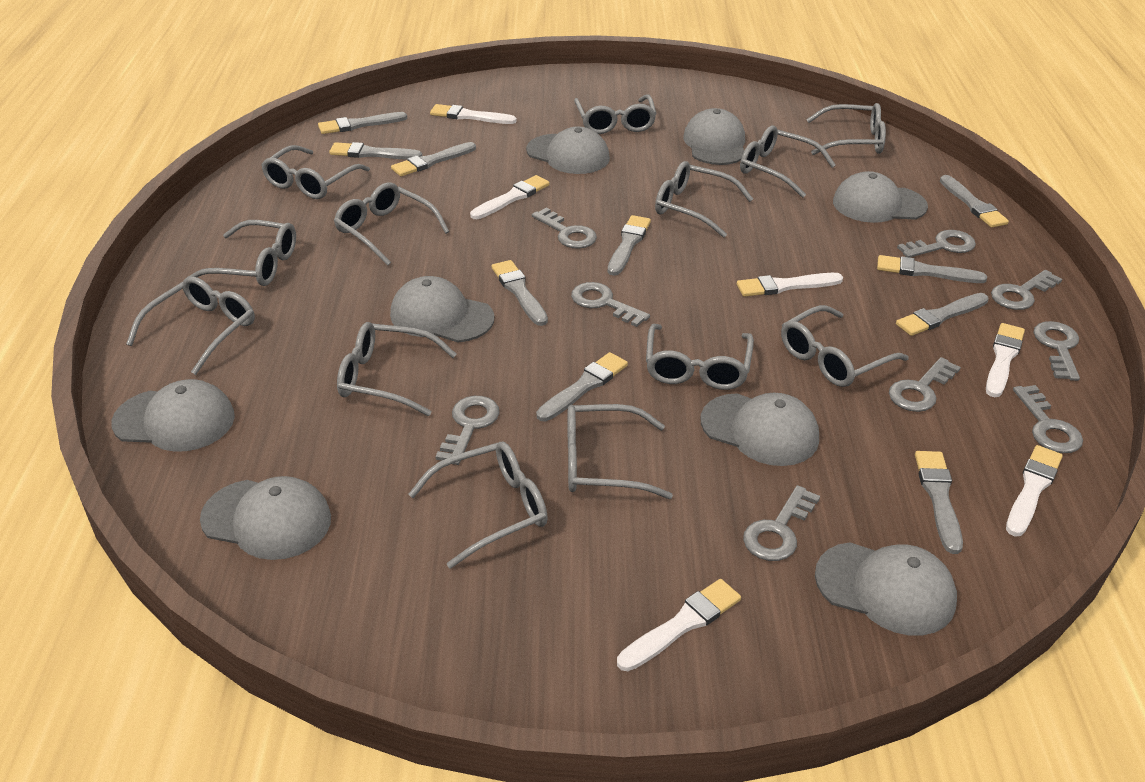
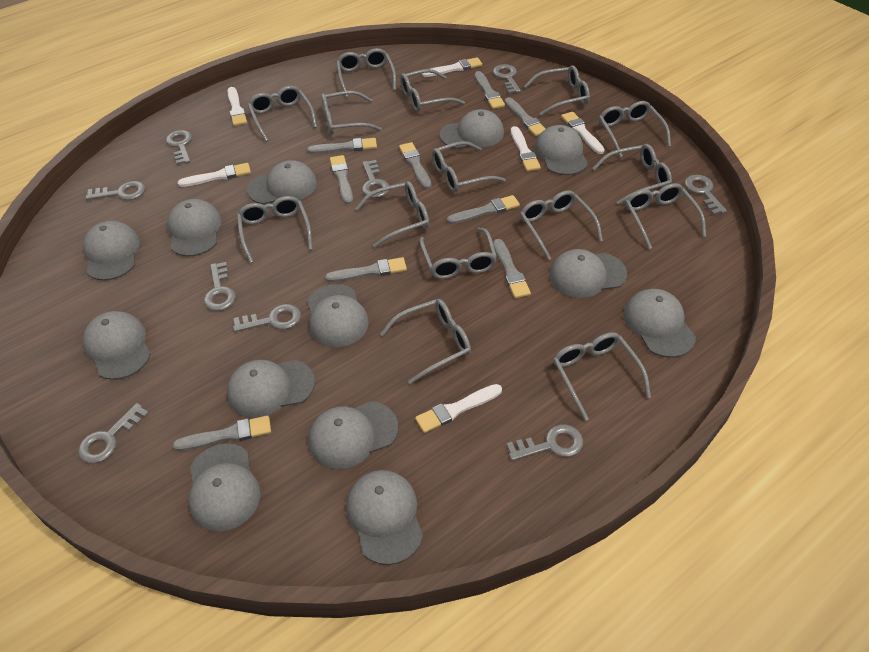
grey brush: 10 -> 9
grey cap: 8 -> 13
grey glasses: 13 -> 15

